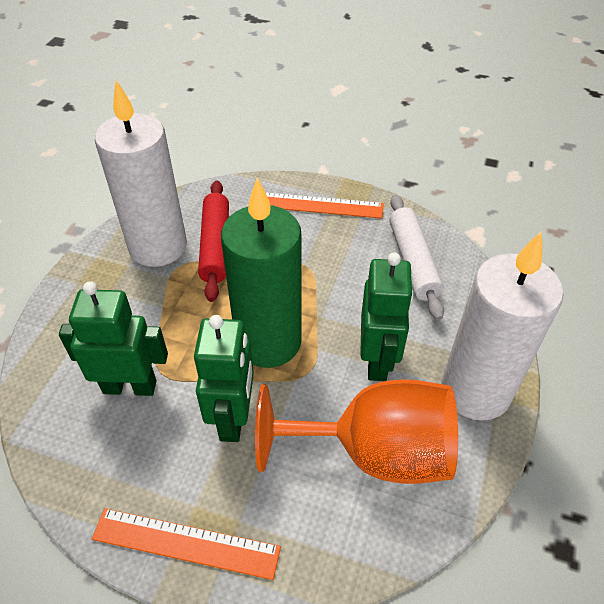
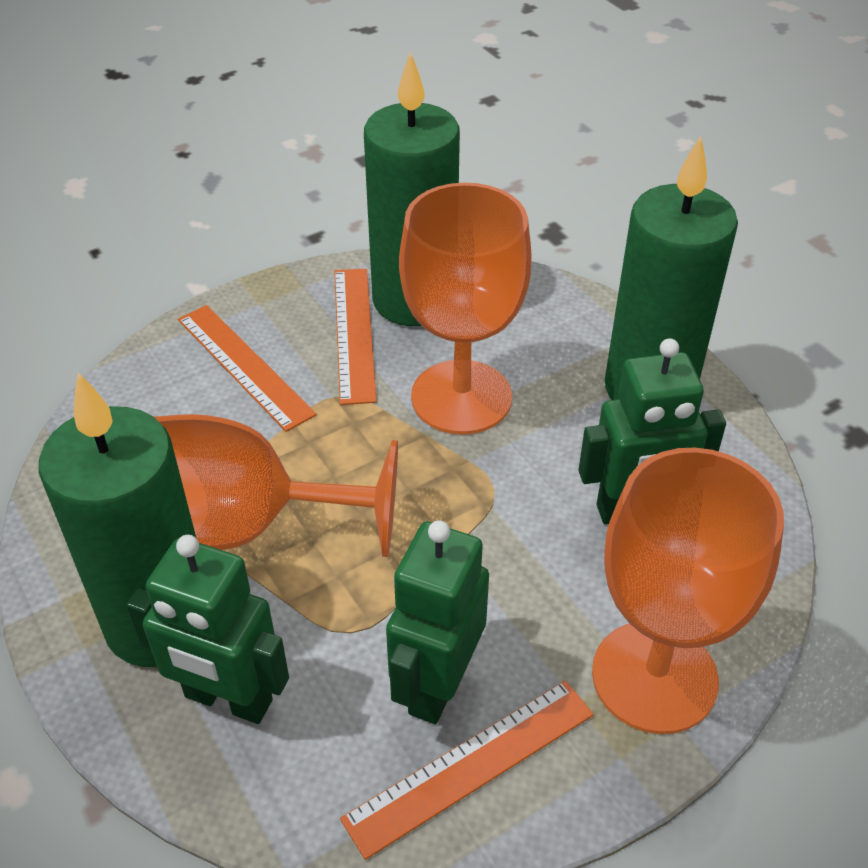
green candle: 1 -> 3
orange goblet: 1 -> 3
orange ruler: 2 -> 3
red rolling pin: 1 -> 0
white candle: 2 -> 0
white rolling pin: 1 -> 0

